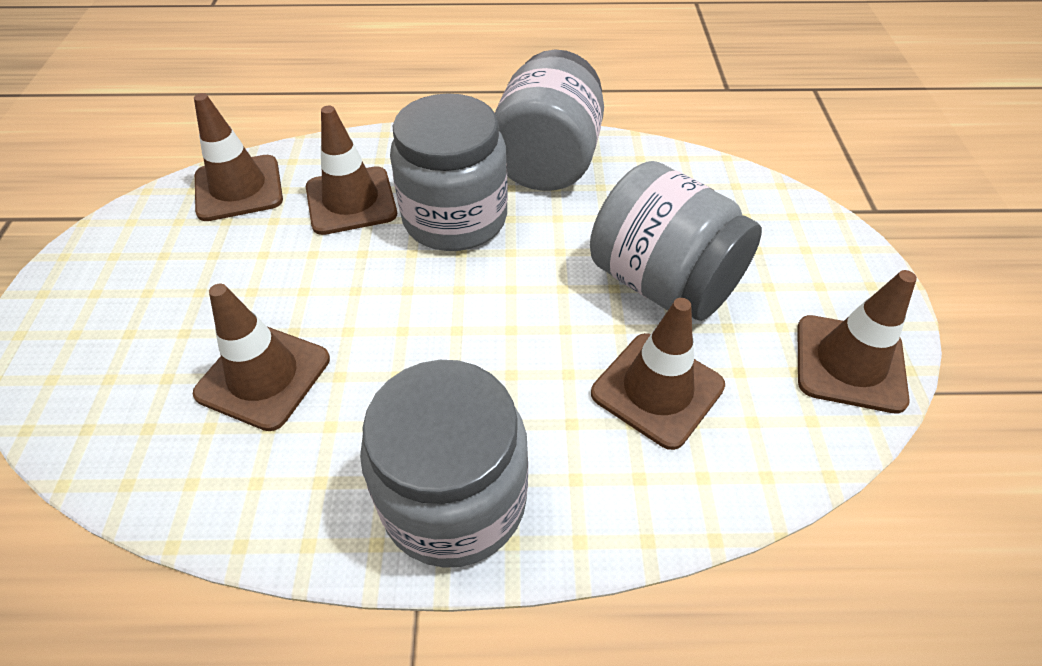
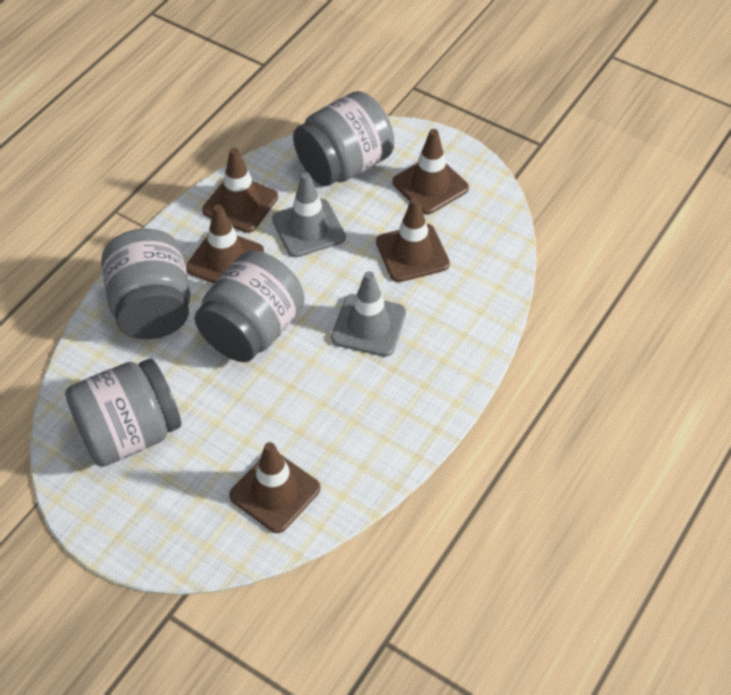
grey traffic cone: 0 -> 2

